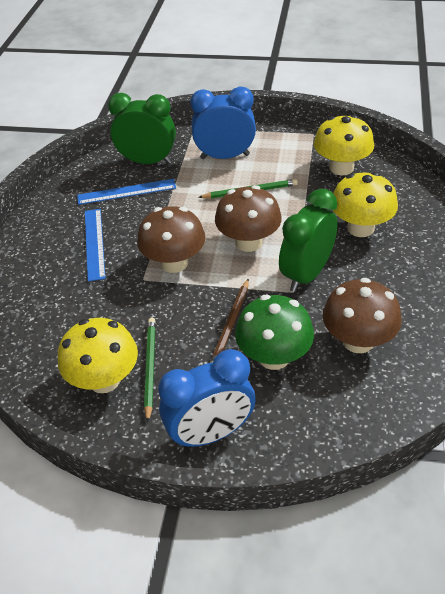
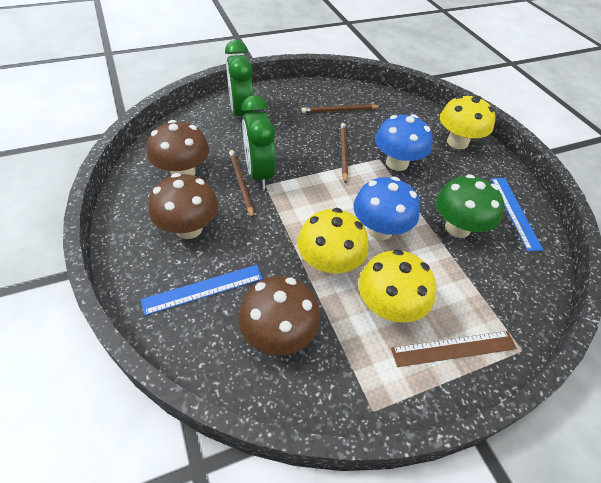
blue clock: 2 -> 0
blue mushroom: 0 -> 2
brown pencil: 1 -> 3
brown ruler: 0 -> 1
green pencil: 2 -> 0

